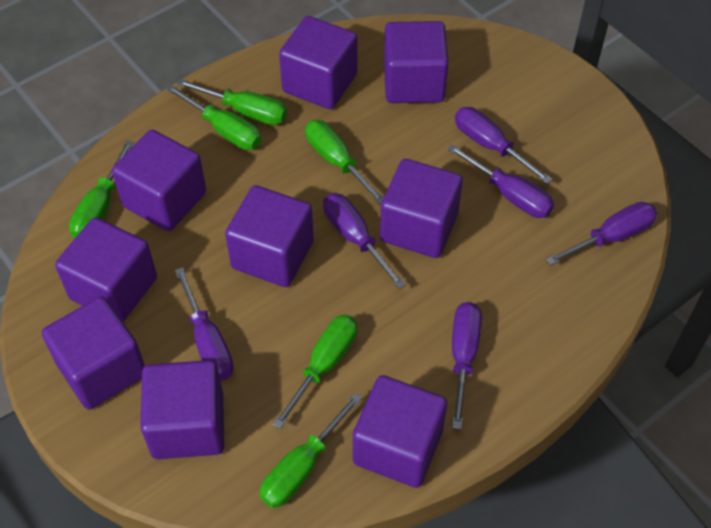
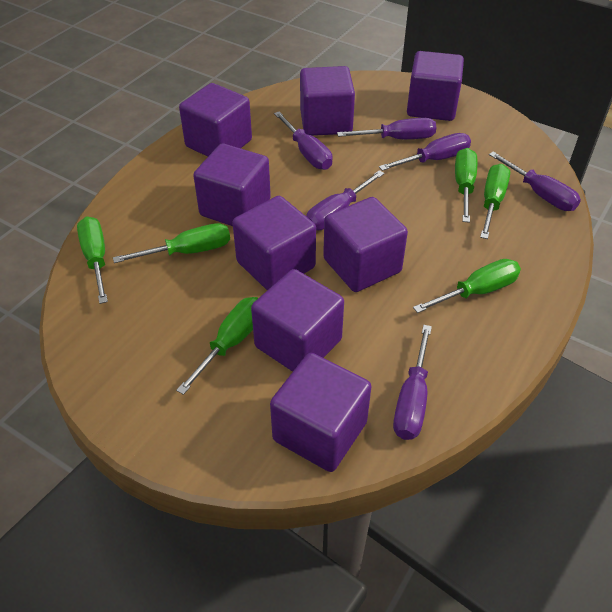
purple cube: 9 -> 8

